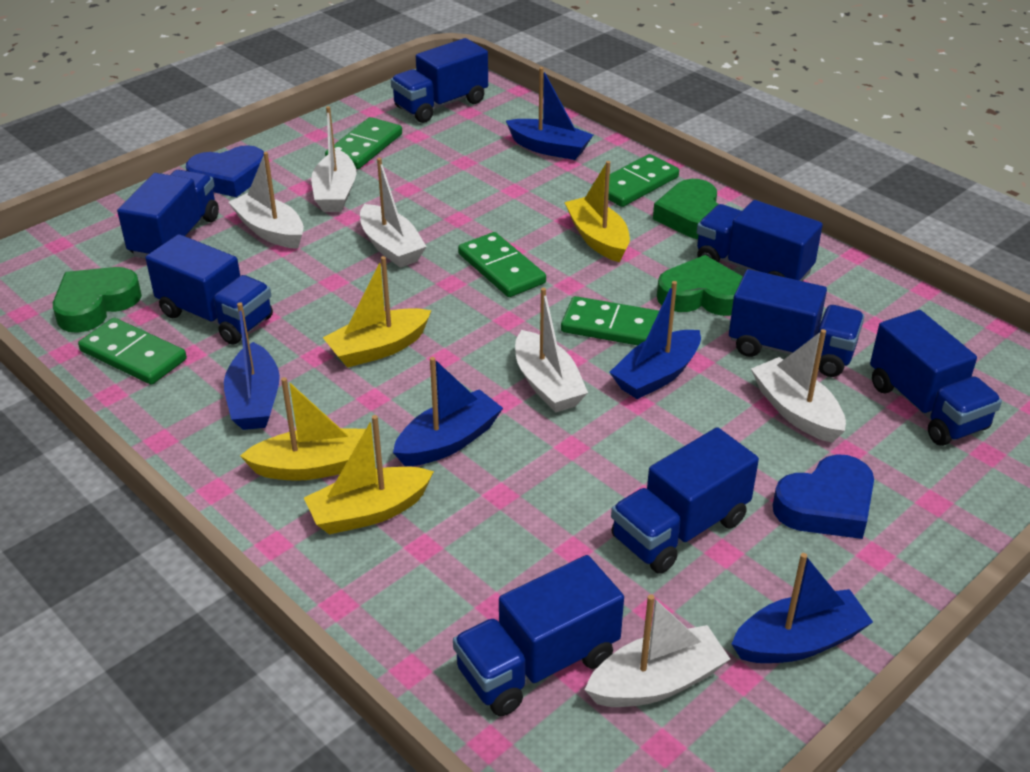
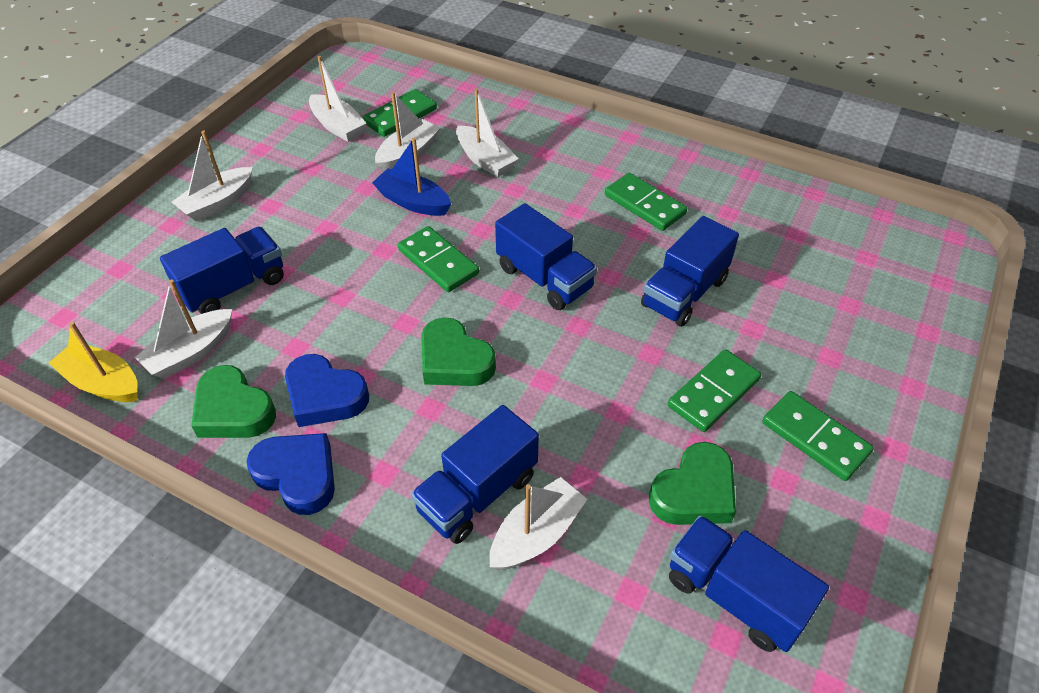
blue boat: 5 -> 1
blue truck: 8 -> 5
yellow boat: 4 -> 1

